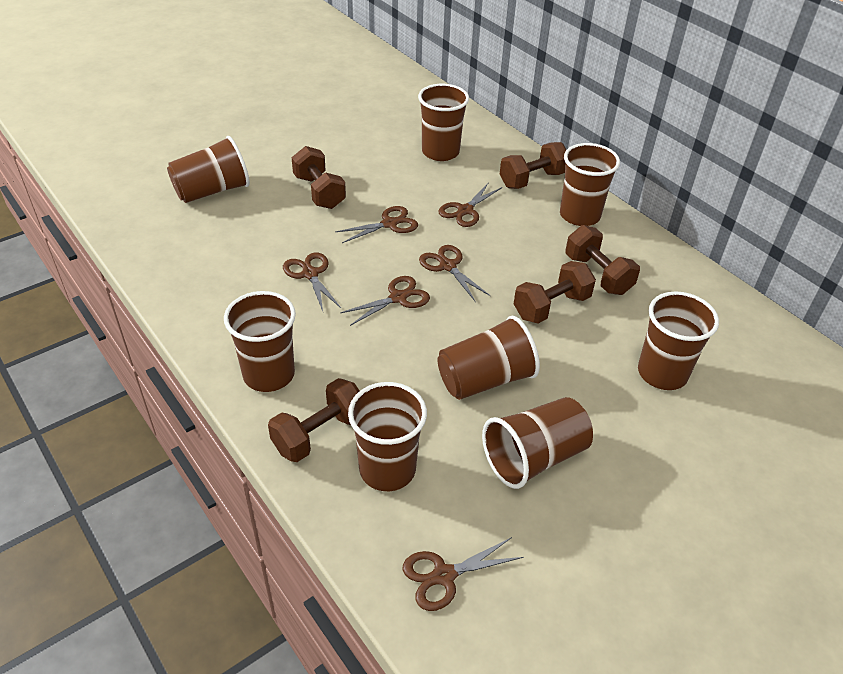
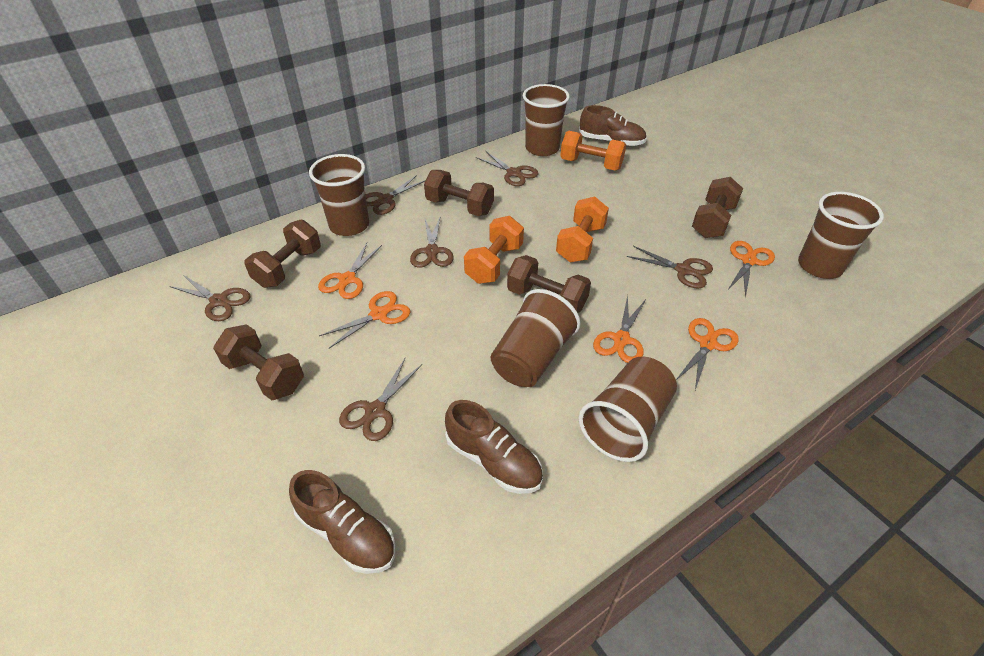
brown cup: 8 -> 5
brown shoe: 0 -> 3
orange dumbbell: 0 -> 3
orange scissors: 0 -> 5

